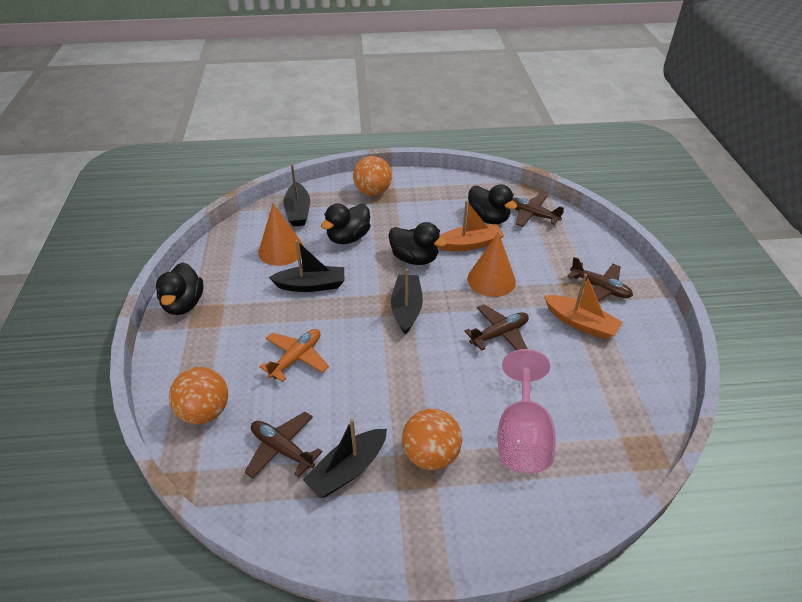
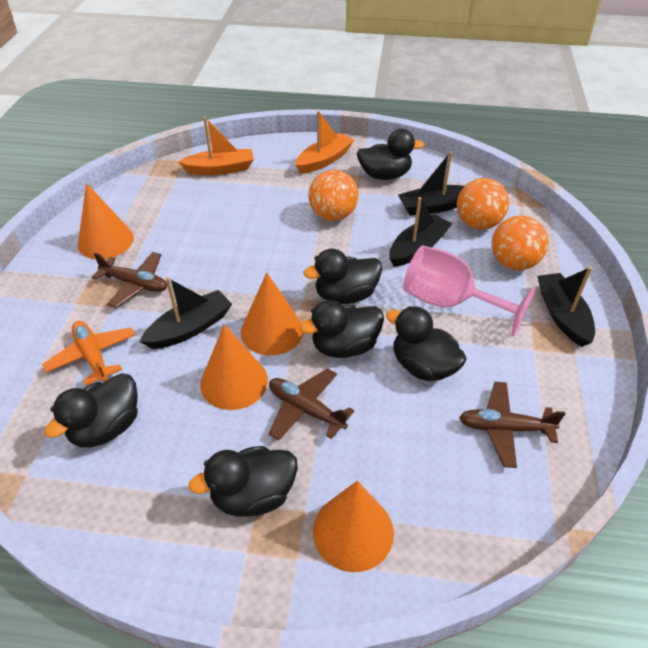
black duck: 4 -> 6
brown plane: 4 -> 3
orange cone: 2 -> 4

